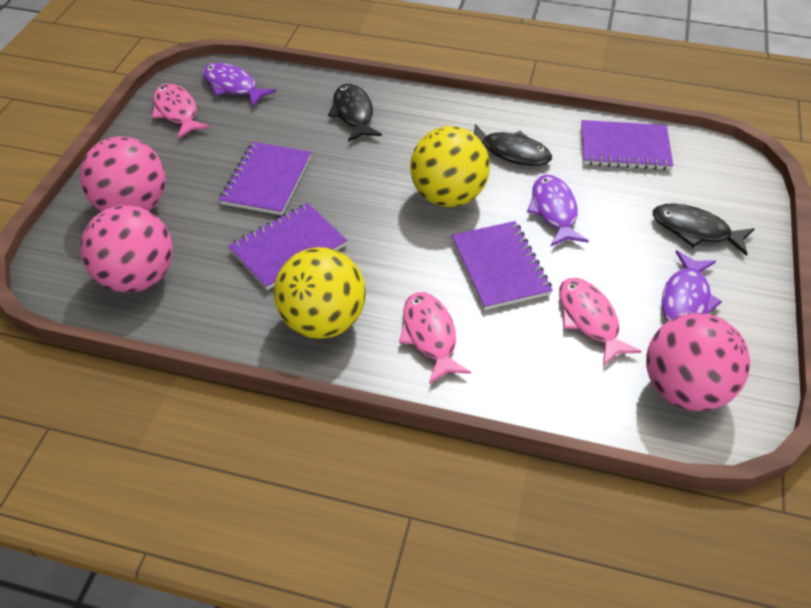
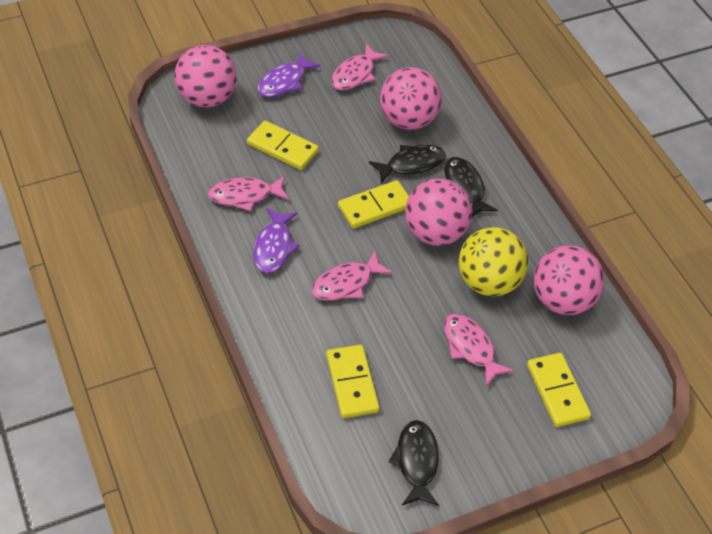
pink ball: 3 -> 4
pink fish: 3 -> 4
purple fish: 3 -> 2
purple notebook: 4 -> 0
yellow ball: 2 -> 1
yellow domino: 0 -> 4

